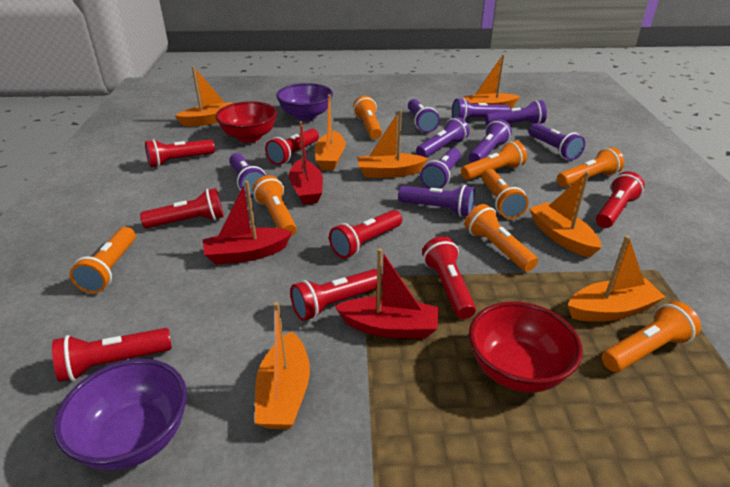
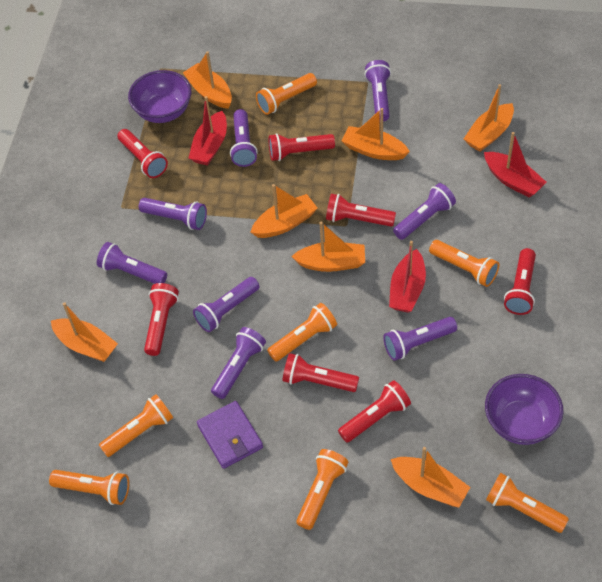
orange flashlight: 8 -> 7
purple flashlight: 9 -> 8
purple wallet: 0 -> 1
red bowl: 2 -> 0
red flashlight: 8 -> 7

